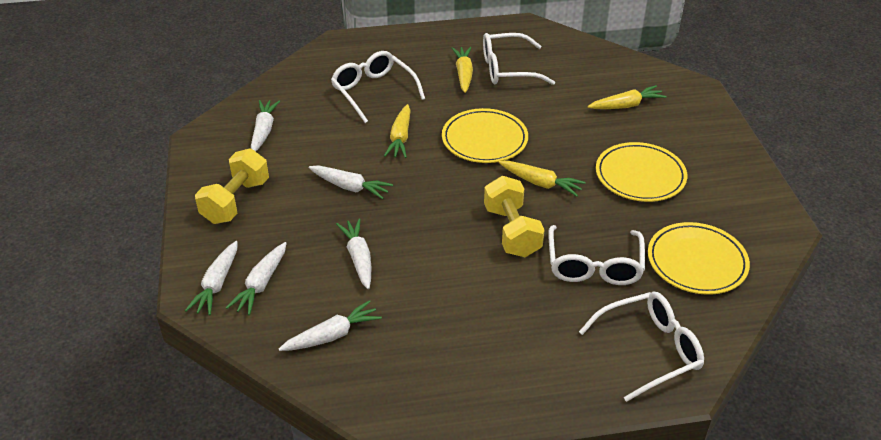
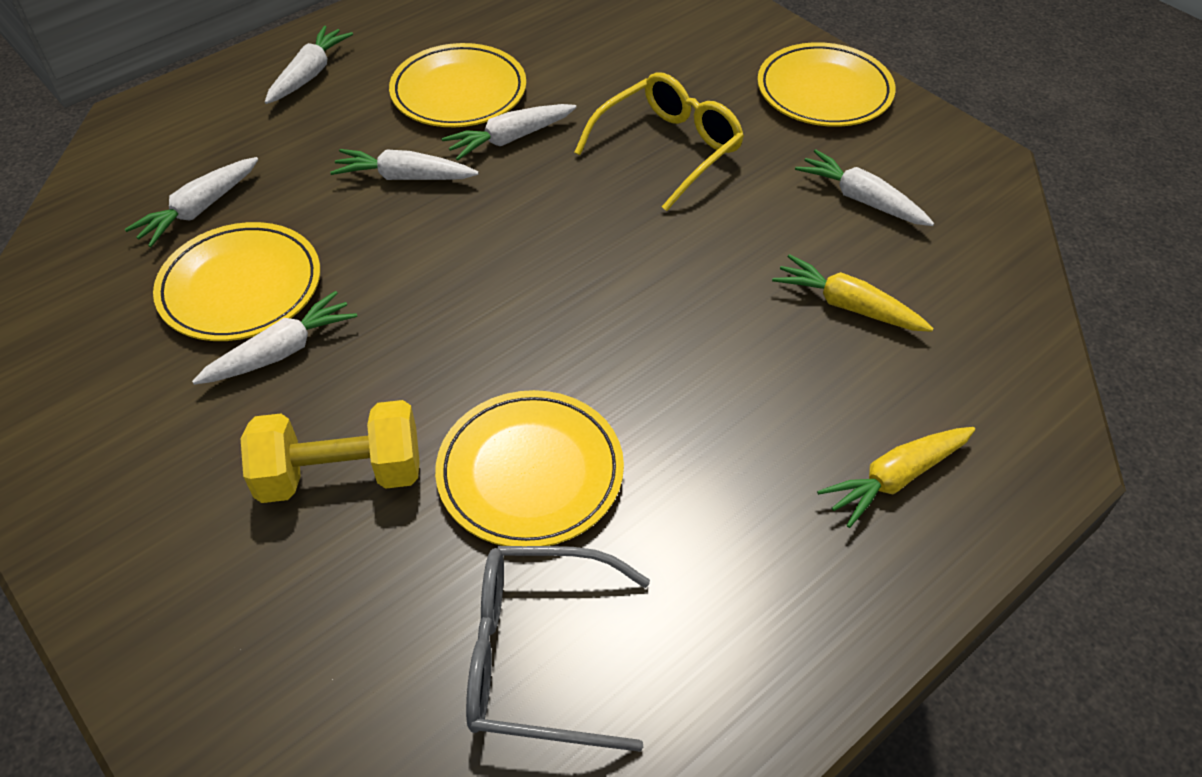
grey glasses: 0 -> 1
white glasses: 4 -> 0
yellow carrot: 4 -> 2
yellow dumbbell: 2 -> 1
yellow glasses: 0 -> 1
yellow plate: 3 -> 4

